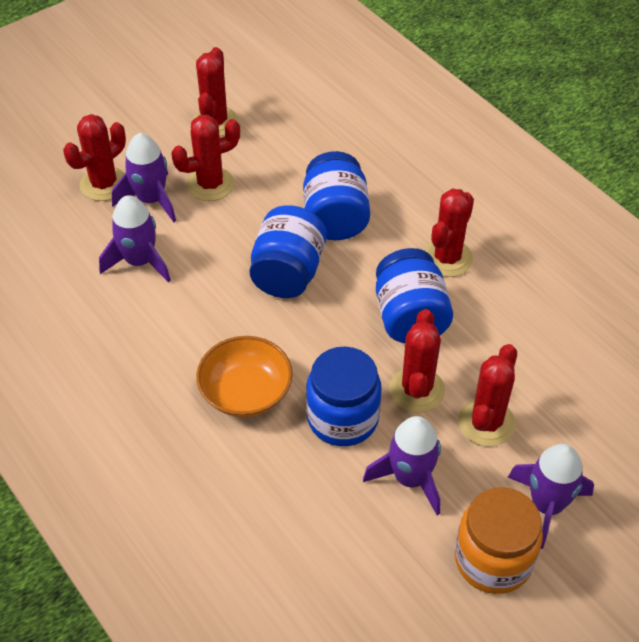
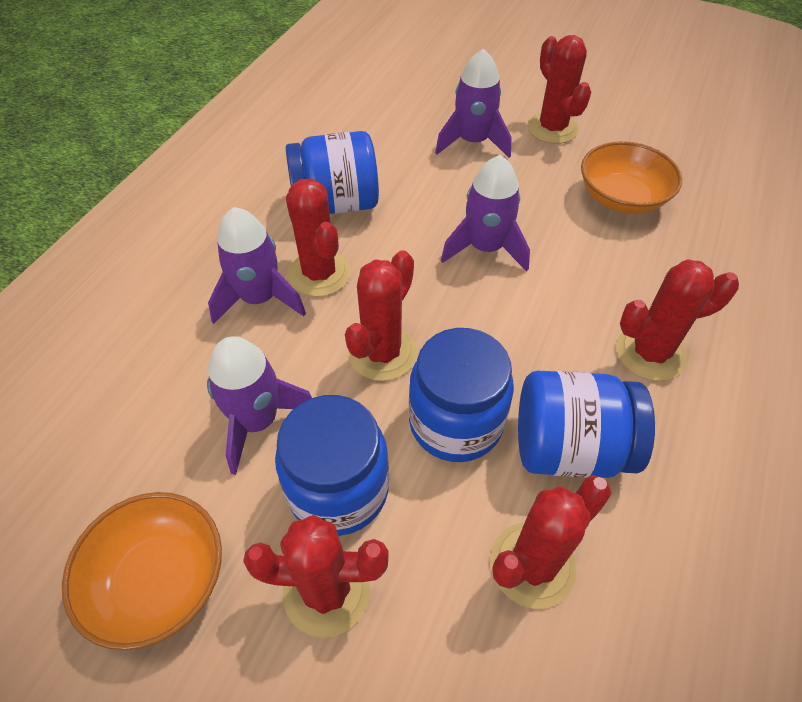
orange bowl: 1 -> 2
orange jar: 1 -> 0

